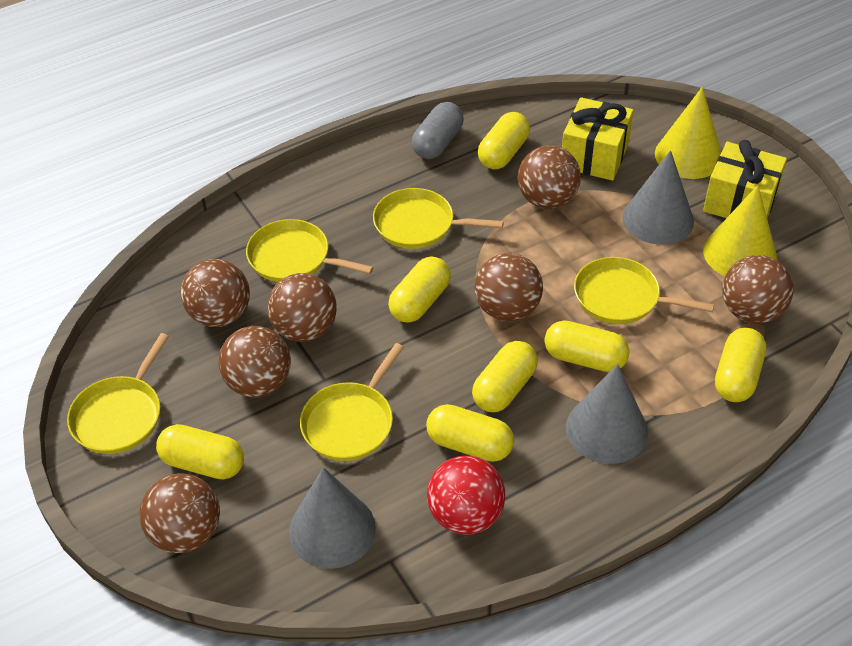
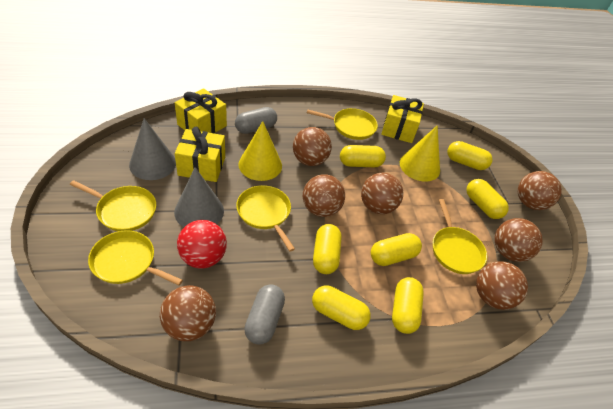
grey capsule: 1 -> 2
grey cone: 3 -> 2
yellow gift: 2 -> 3

